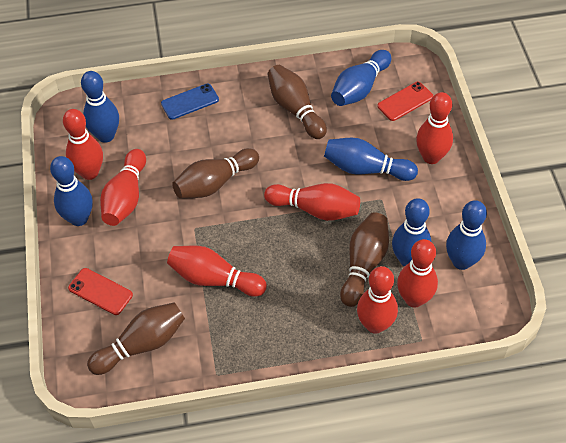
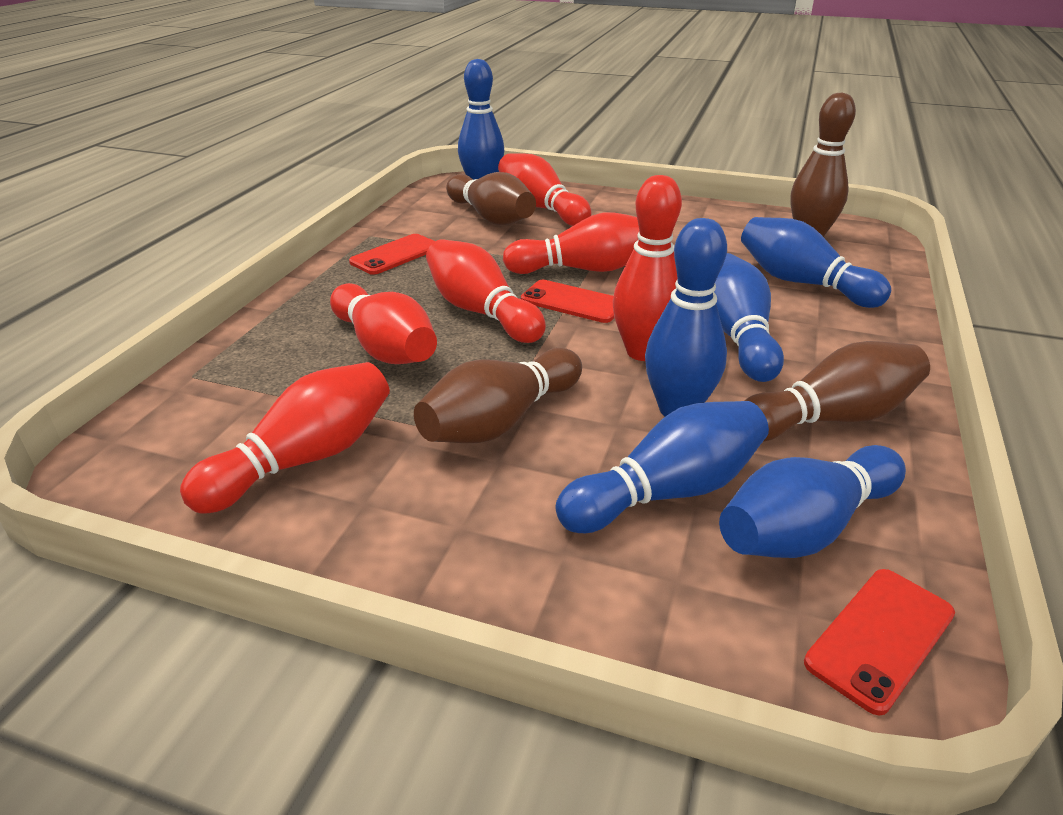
blue phone: 1 -> 0
red bowling pin: 7 -> 6
red phone: 2 -> 3

